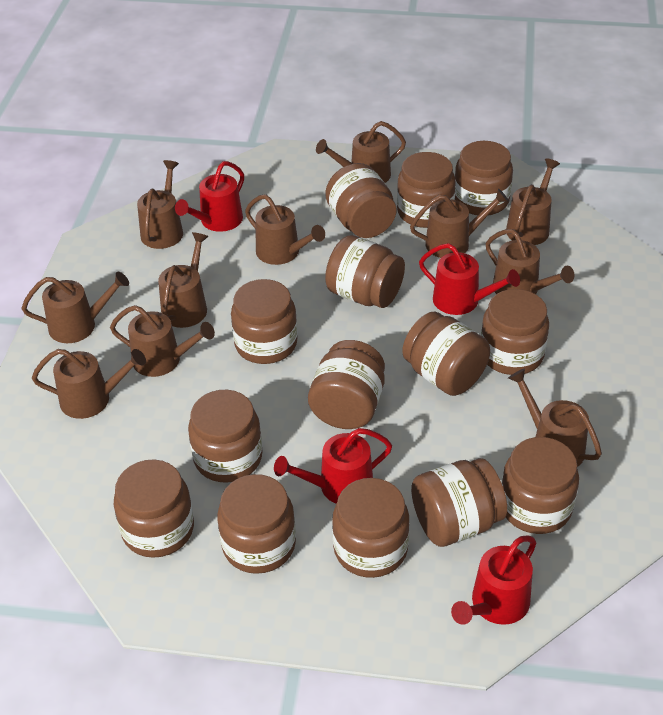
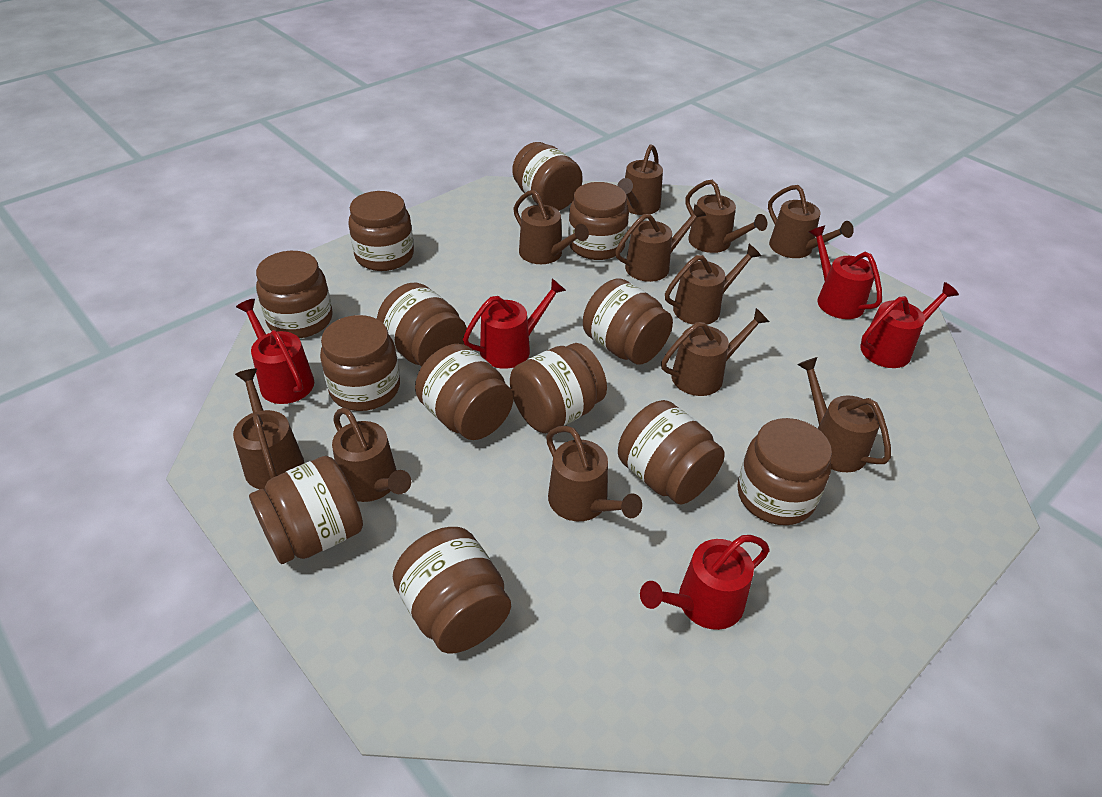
brown jar: 14 -> 13
red watering can: 4 -> 5

